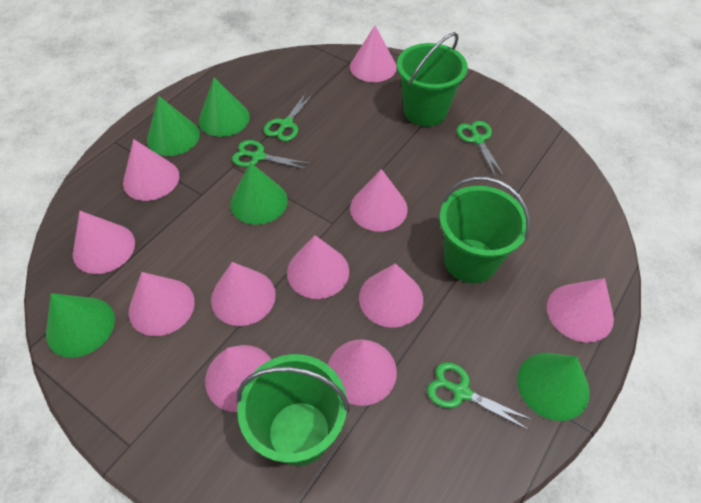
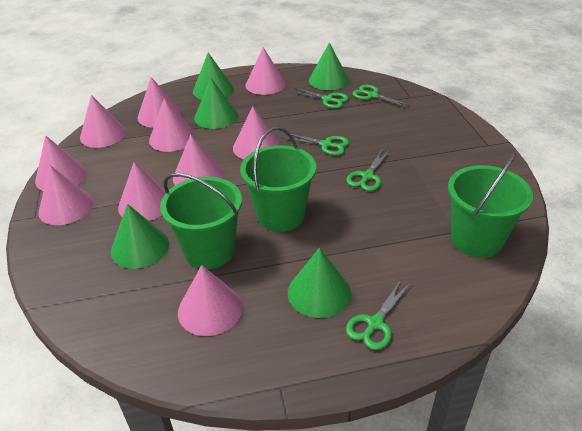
green scissors: 4 -> 5
pink cone: 11 -> 10

